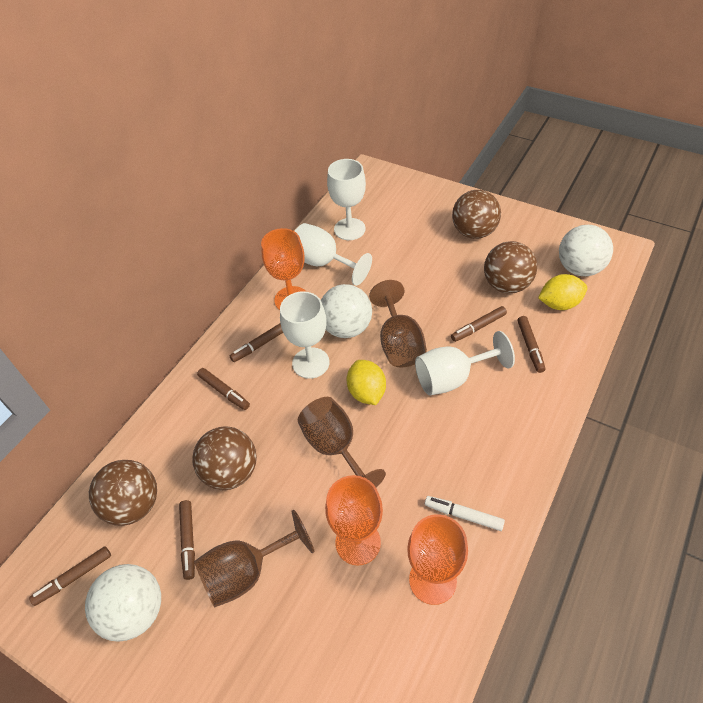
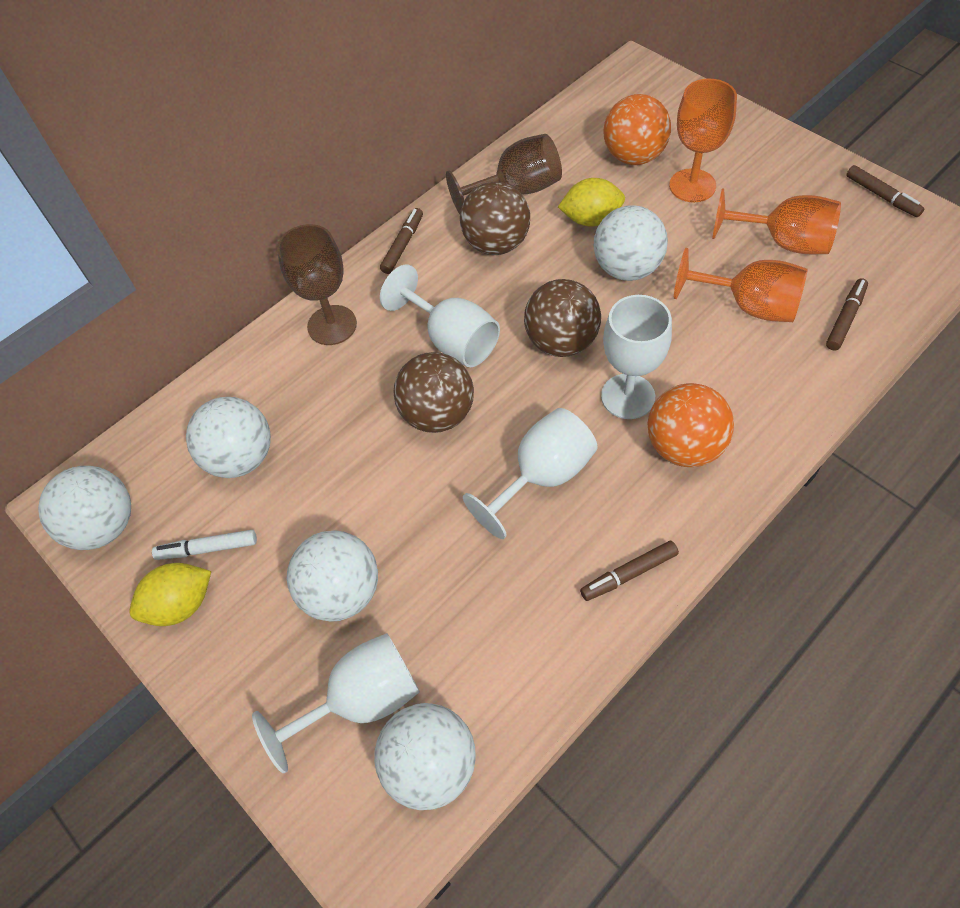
brown ball: 4 -> 3
brown goblet: 3 -> 2
brown marker: 6 -> 4
orange ball: 0 -> 2
white ball: 3 -> 5

